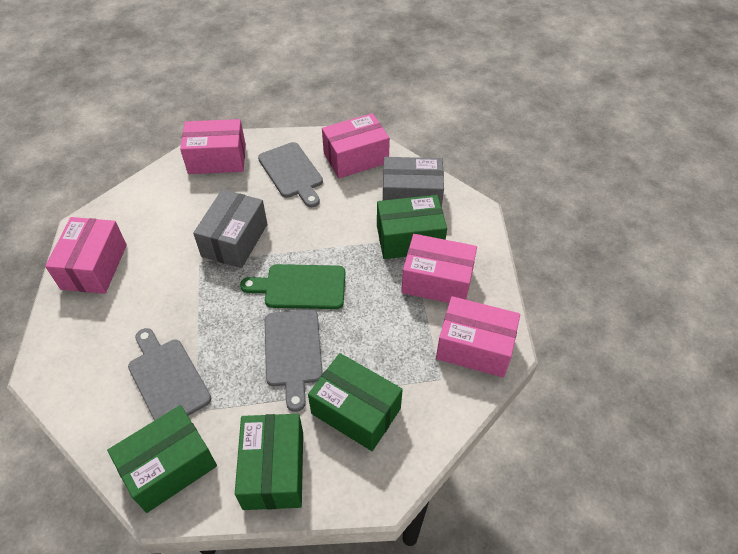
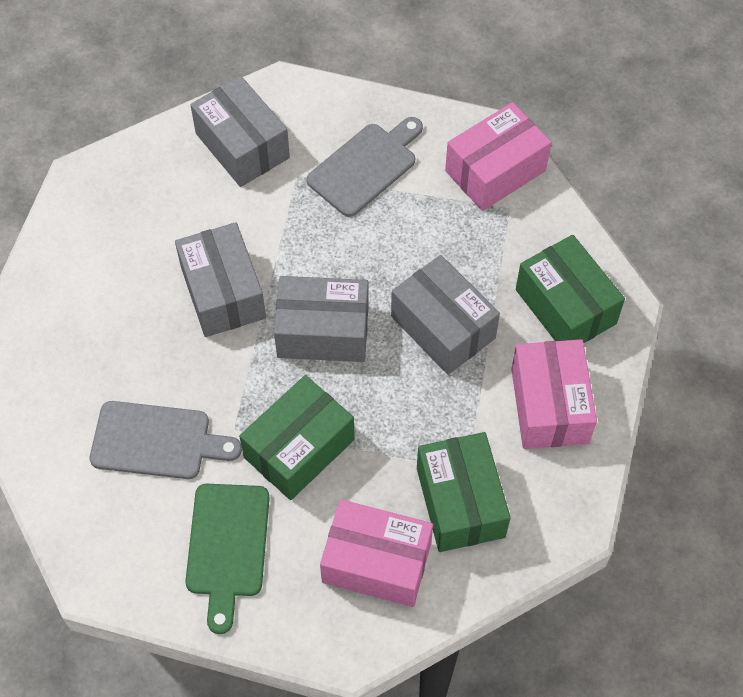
green box: 4 -> 3
grey box: 2 -> 4
grey cutting board: 3 -> 2
pink box: 5 -> 3

